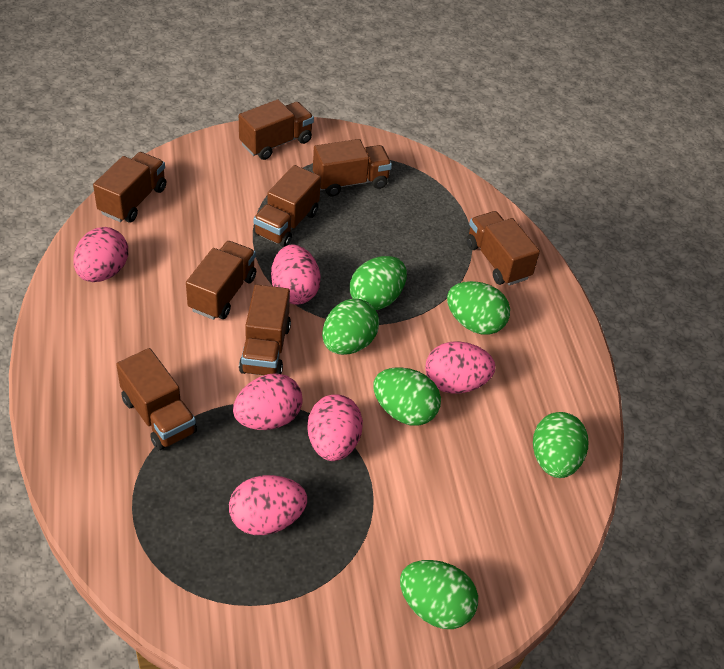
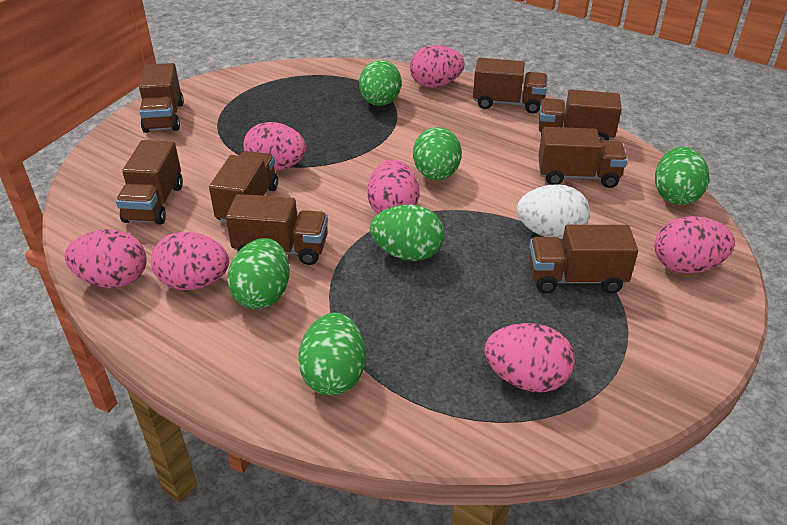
pink egg: 6 -> 7
white egg: 0 -> 1

